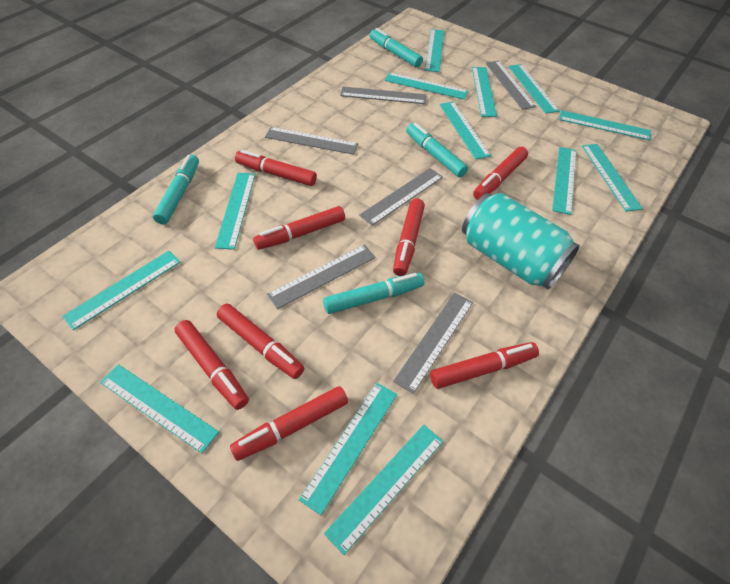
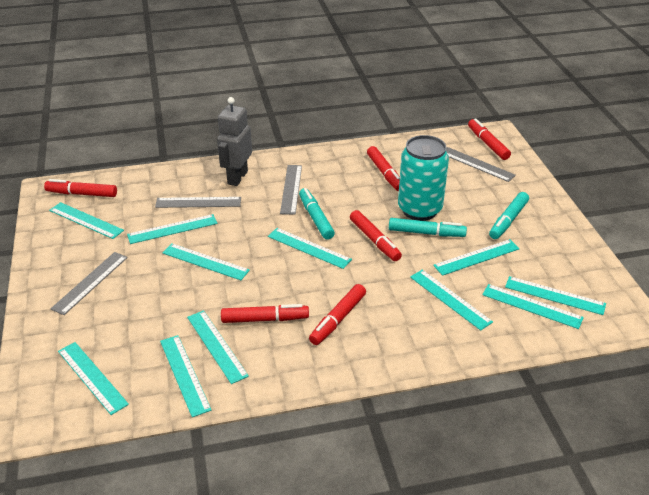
grey robot: 0 -> 1
grey ruler: 6 -> 4
red marker: 8 -> 6
turquoise marker: 4 -> 3
turquoise ruler: 13 -> 11

